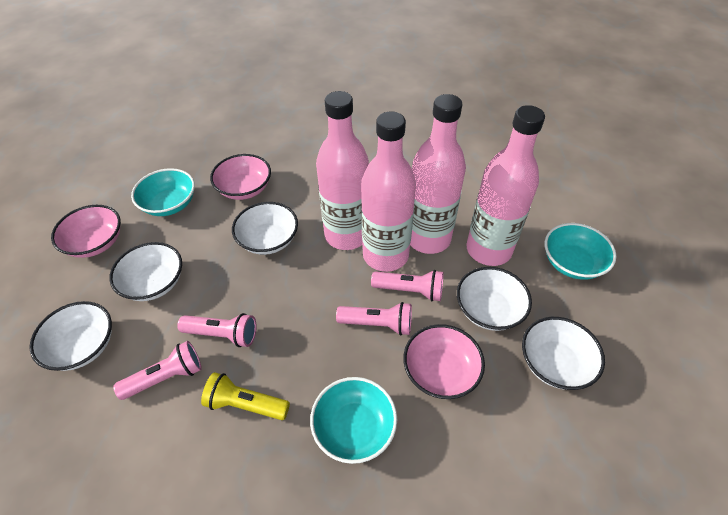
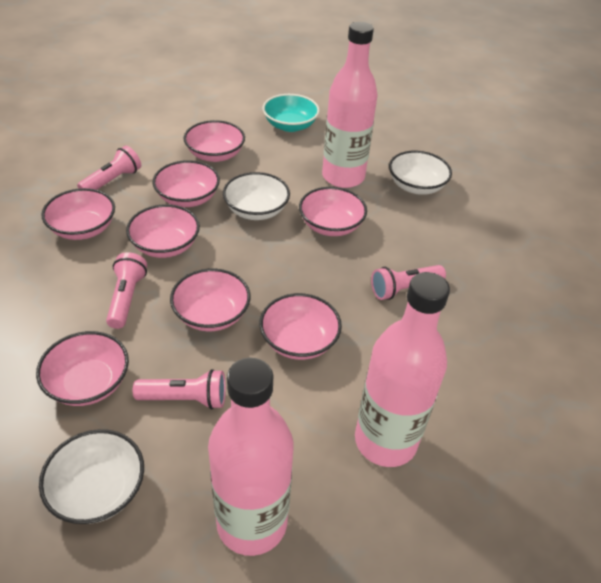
pink bottle: 4 -> 3
pink bowl: 3 -> 8
turquoise bowl: 3 -> 1
white bowl: 5 -> 3
yellow flashlight: 1 -> 0

